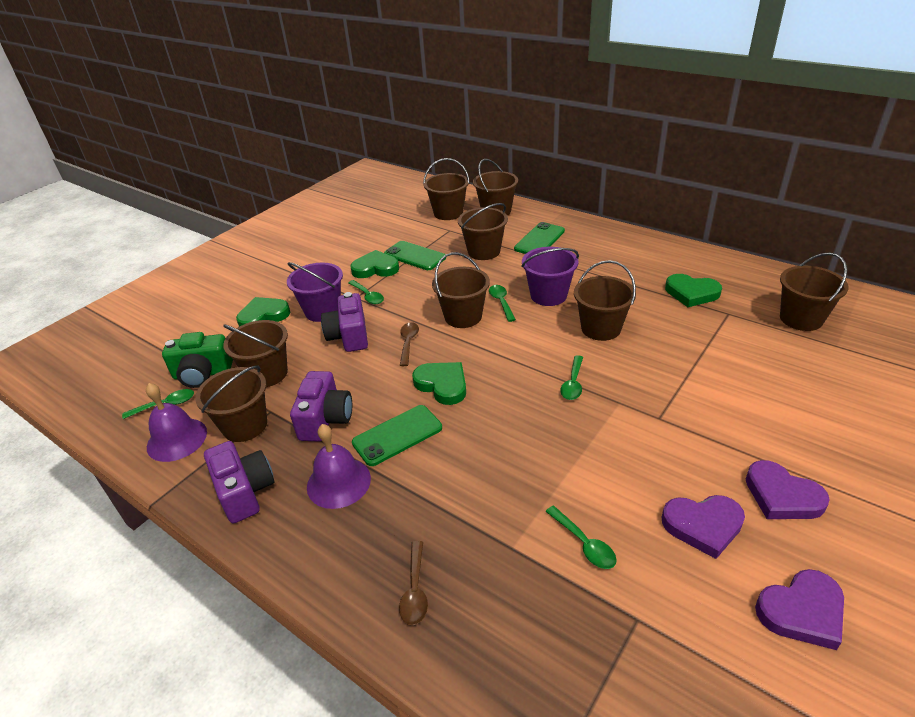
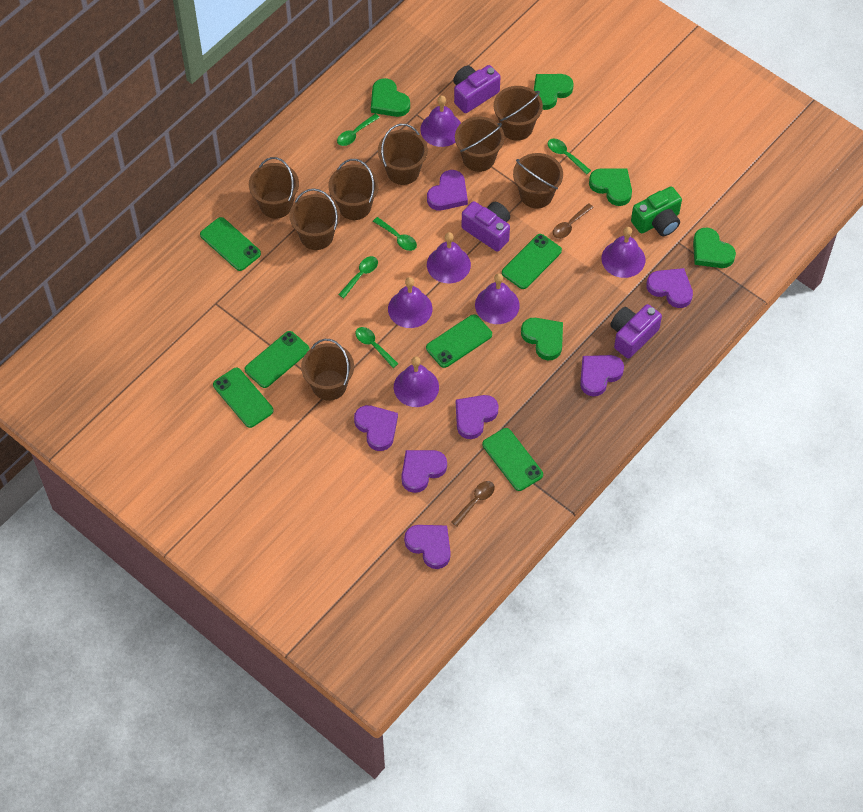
green heart: 4 -> 5
green phone: 3 -> 6
purple bell: 2 -> 6
purple bucket: 2 -> 0
purple heart: 3 -> 7

